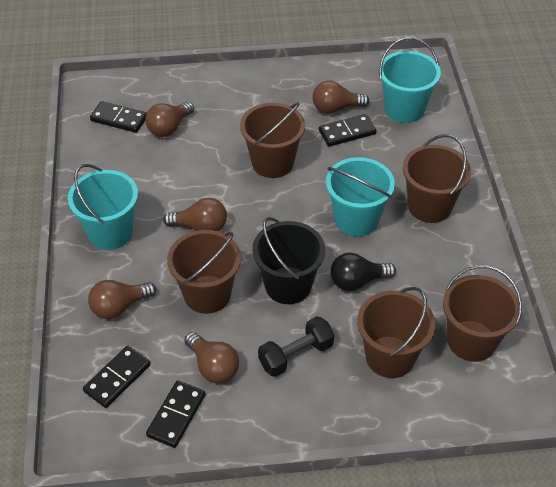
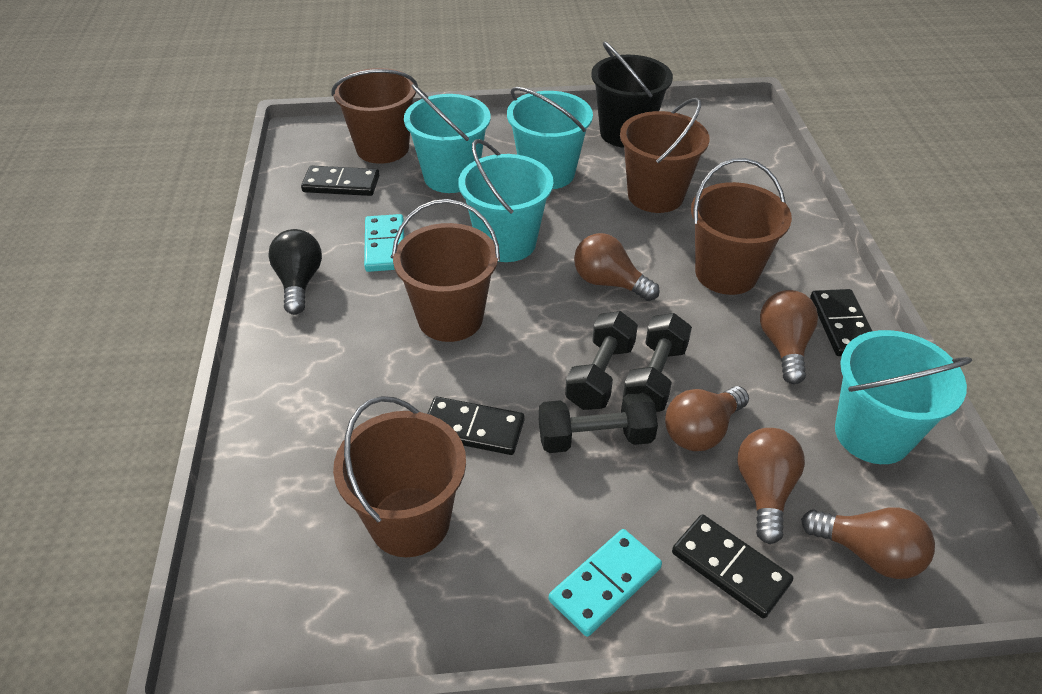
black dumbbell: 1 -> 3
turquoise bucket: 3 -> 4
turquoise domino: 0 -> 2

